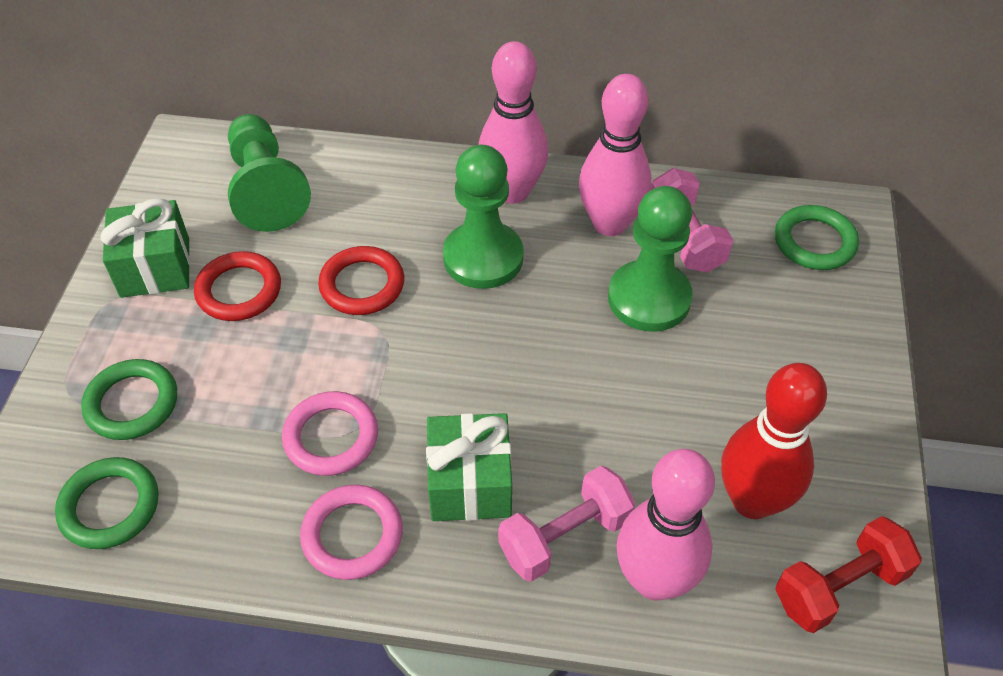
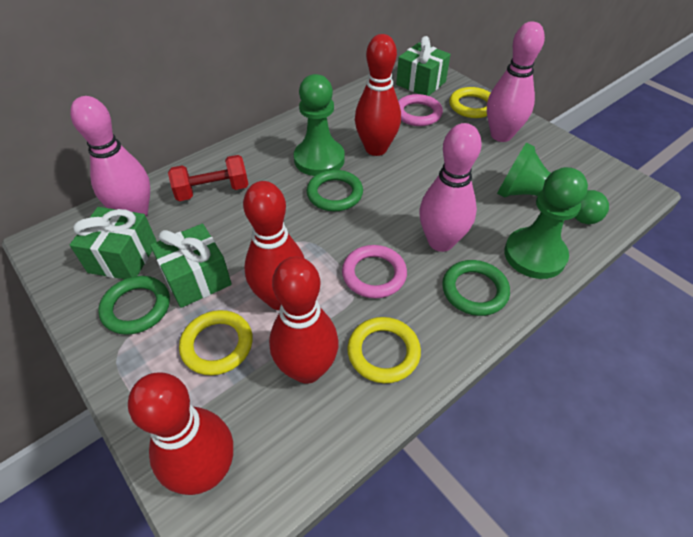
green gift: 2 -> 3
pink dumbbell: 2 -> 0
red bowling pin: 1 -> 4
red ring: 2 -> 0
yellow ring: 0 -> 3

